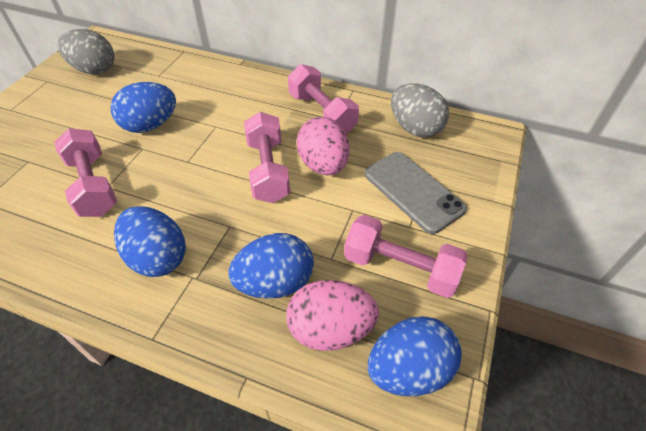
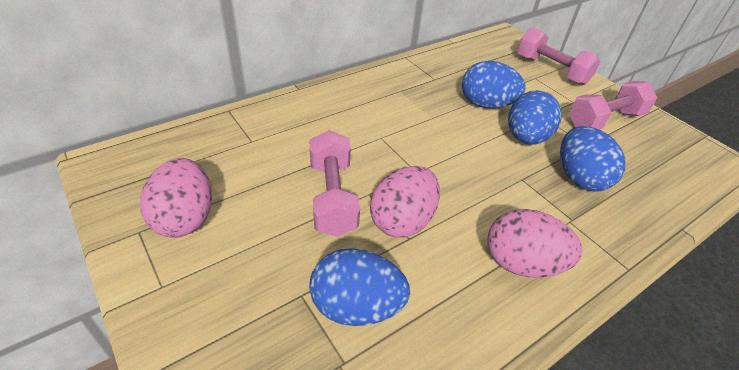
grey egg: 2 -> 0
grey phone: 1 -> 0
pink dumbbell: 4 -> 3
pink egg: 2 -> 3

